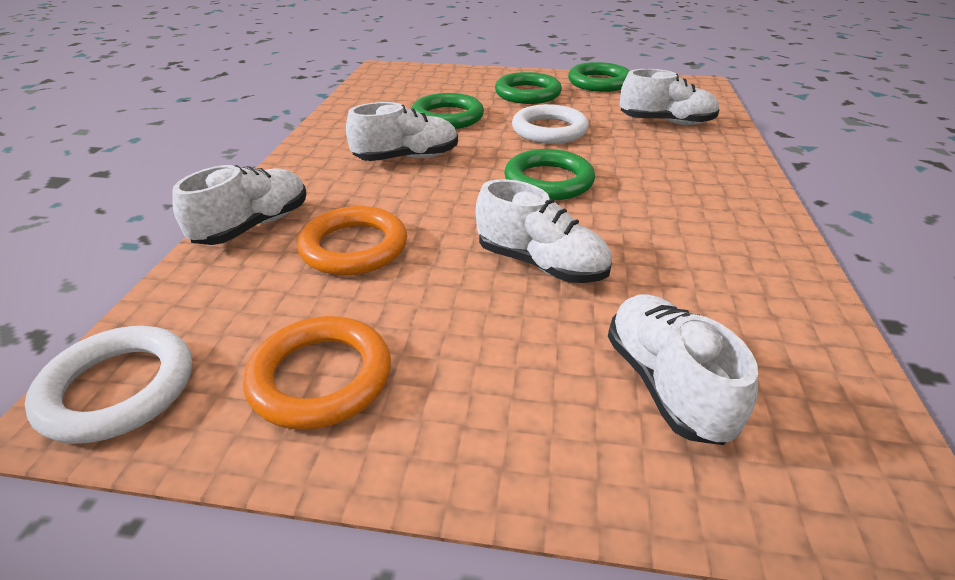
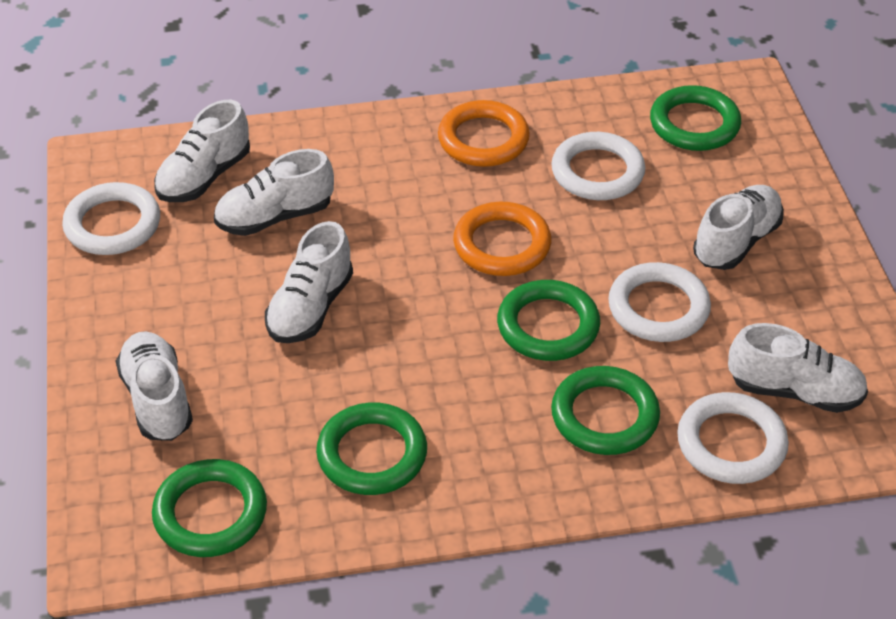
green ring: 4 -> 5
white ring: 2 -> 4
white shoe: 5 -> 6

